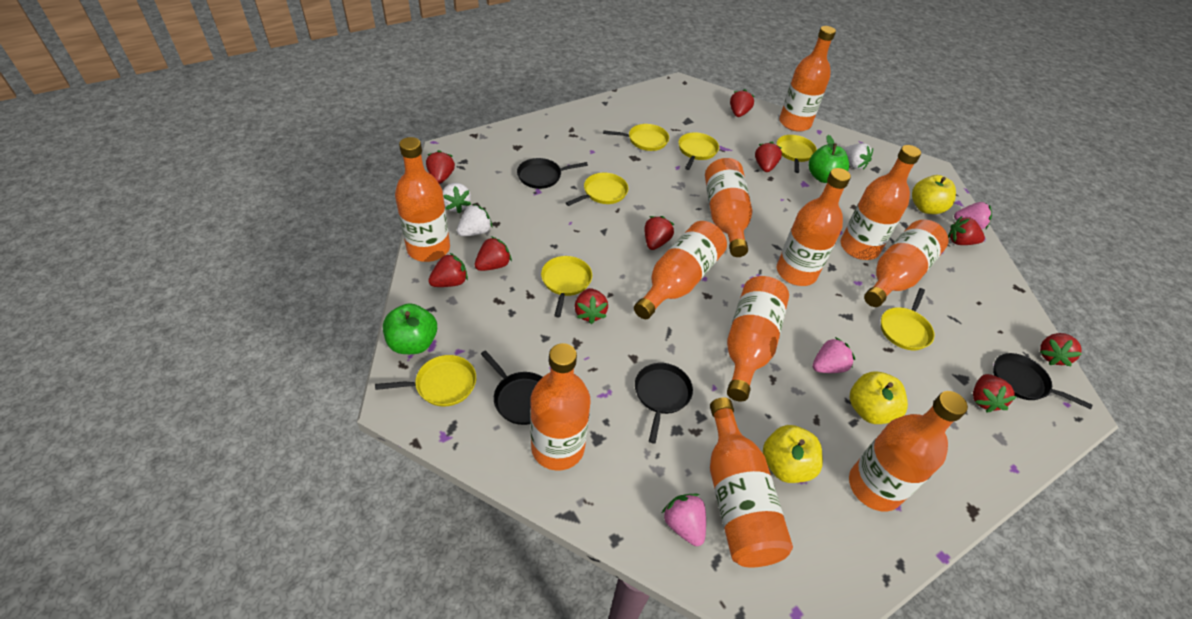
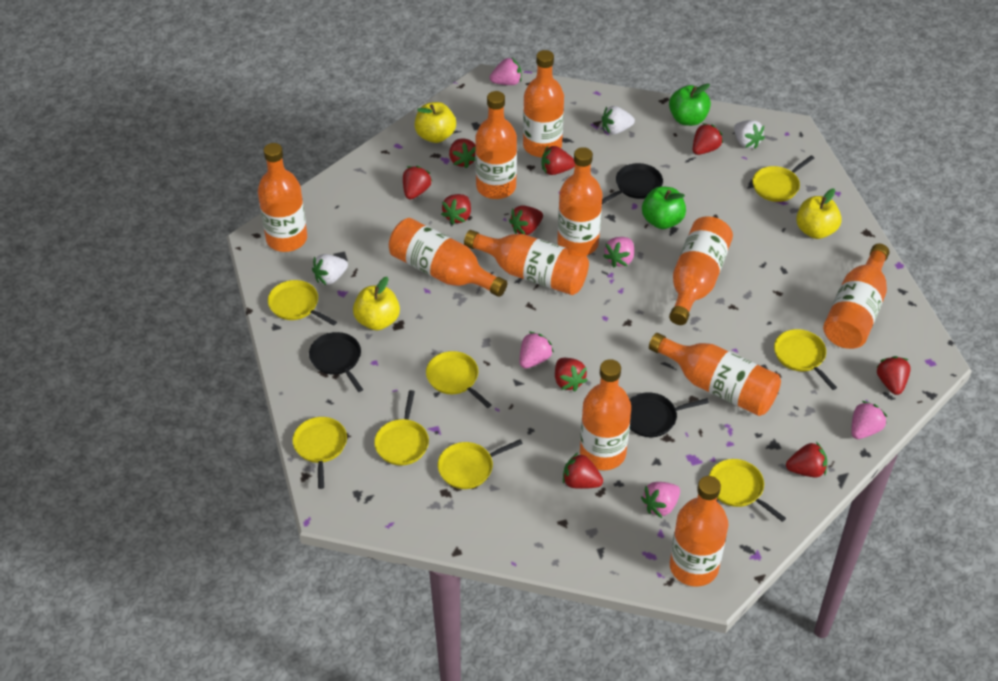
black pan: 4 -> 3
pink strawberry: 3 -> 5
yellow pan: 7 -> 8

